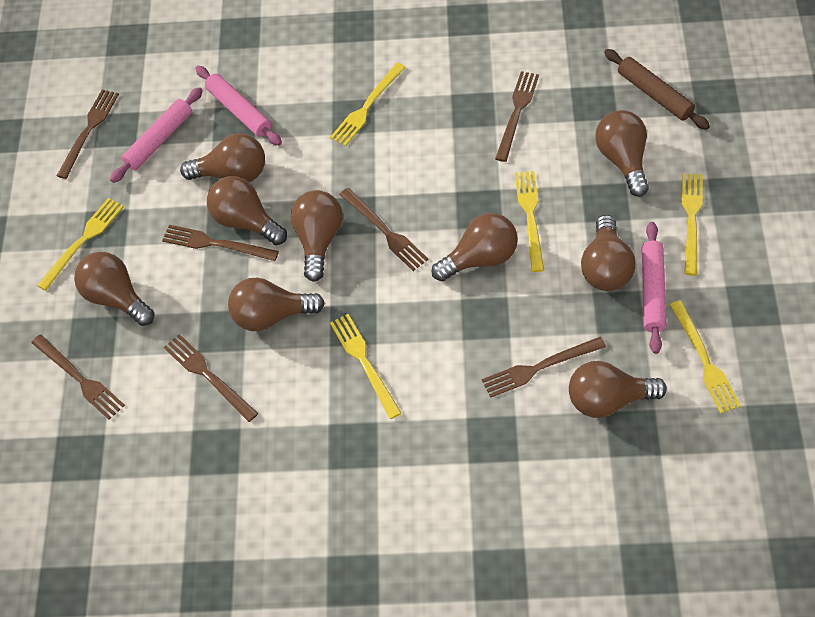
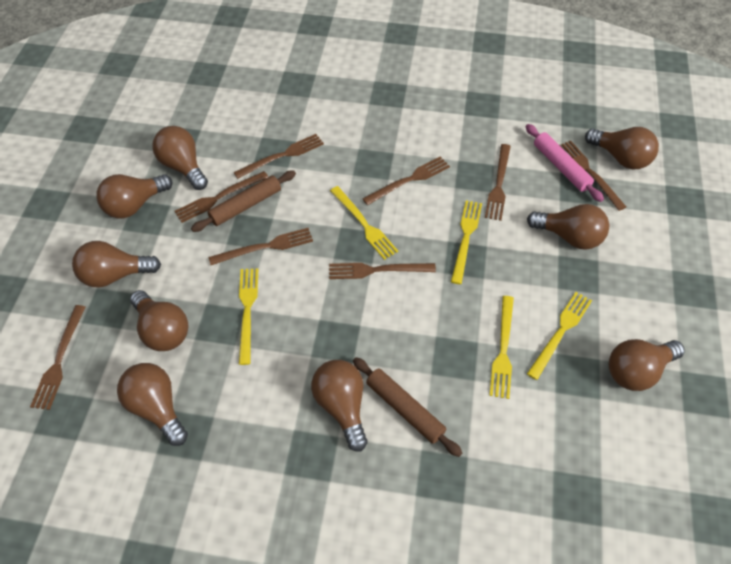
brown fork: 7 -> 8
brown rolling pin: 1 -> 2
pink rolling pin: 3 -> 1
yellow fork: 6 -> 5

